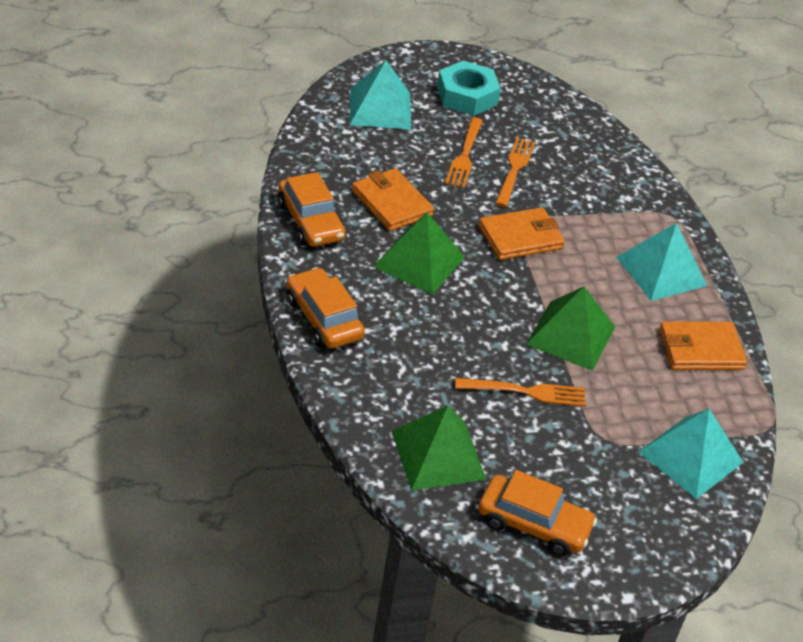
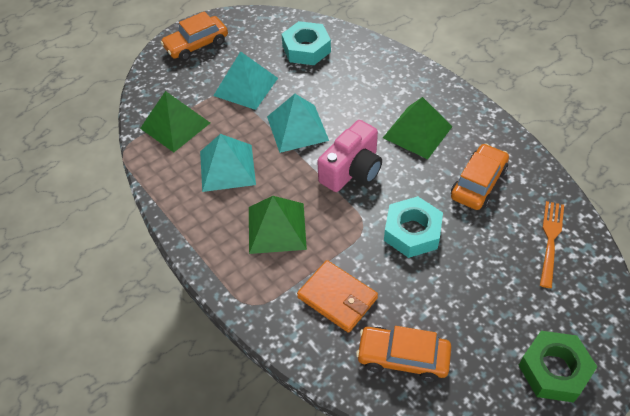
green nut: 0 -> 1
orange fork: 3 -> 1
orange wallet: 3 -> 1
pink camera: 0 -> 1
turquoise nut: 1 -> 2

